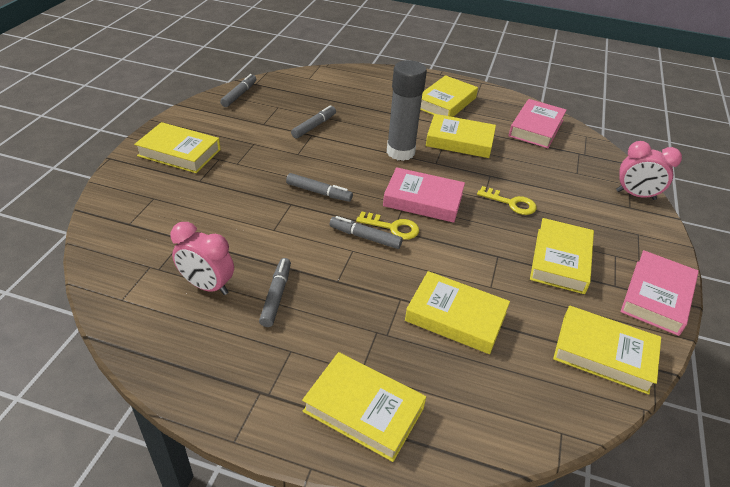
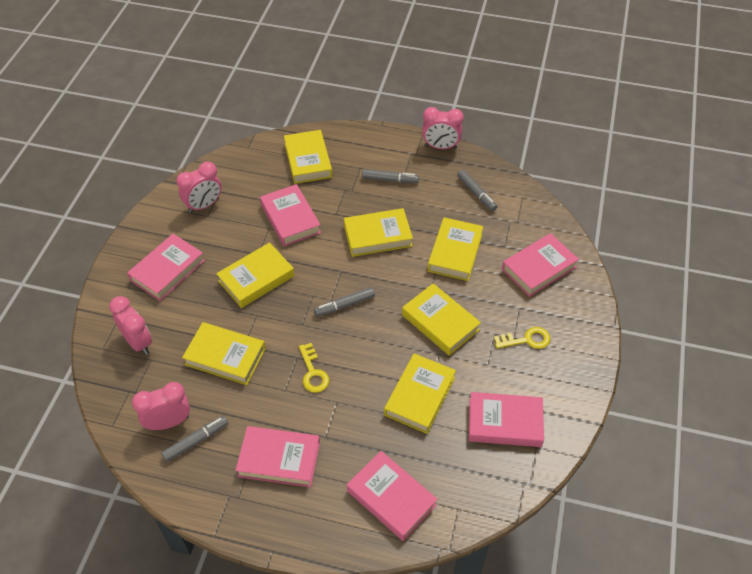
grey glue stick: 1 -> 0
grey marker: 5 -> 4
pink book: 3 -> 6
pink clock: 2 -> 4

